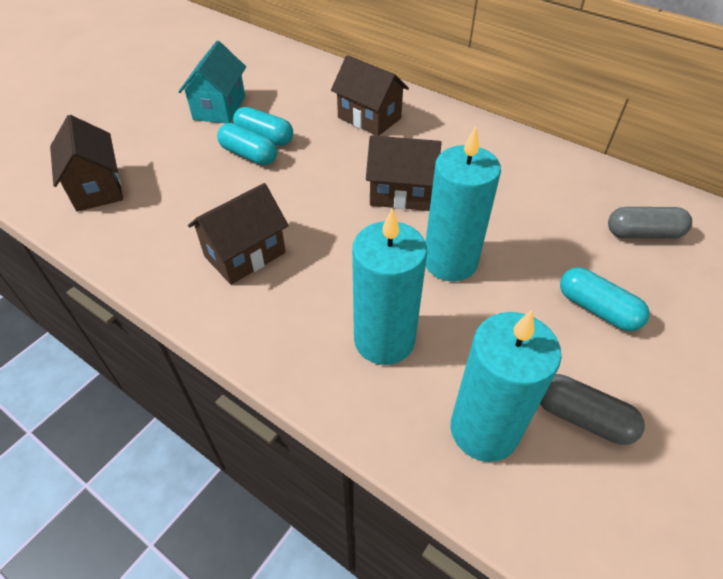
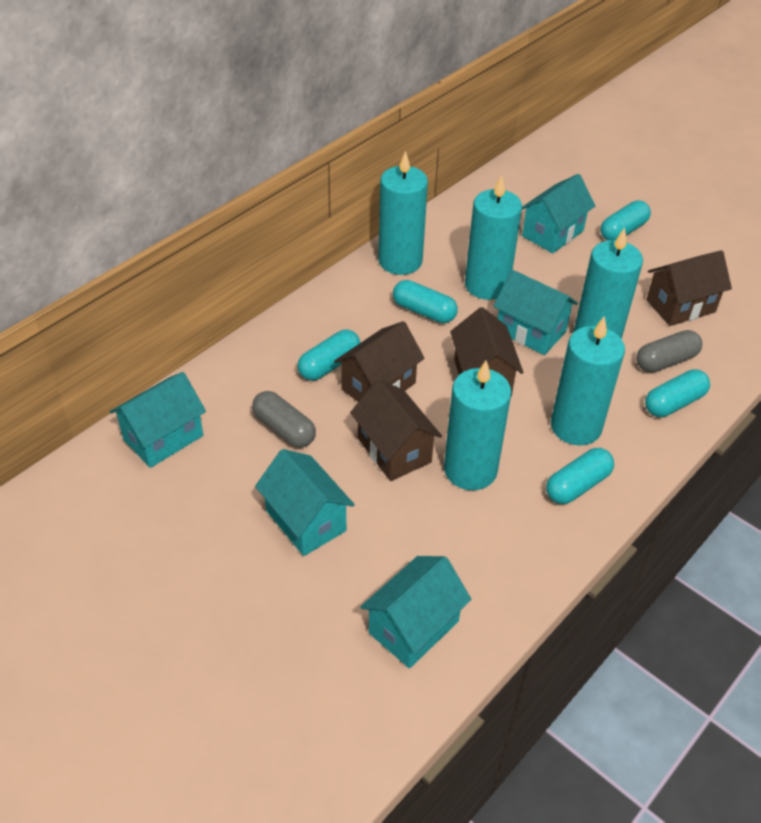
turquoise candle: 3 -> 5
turquoise capsule: 3 -> 5
turquoise house: 1 -> 5

